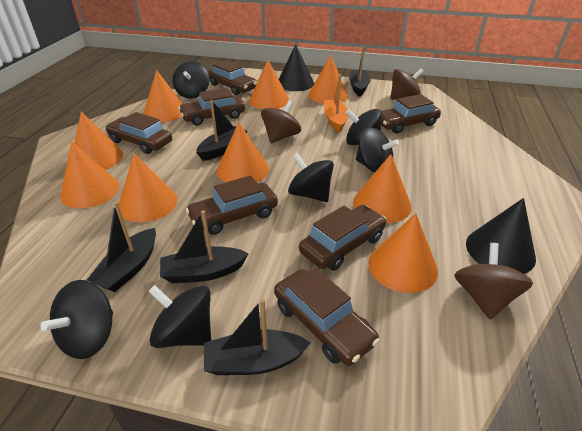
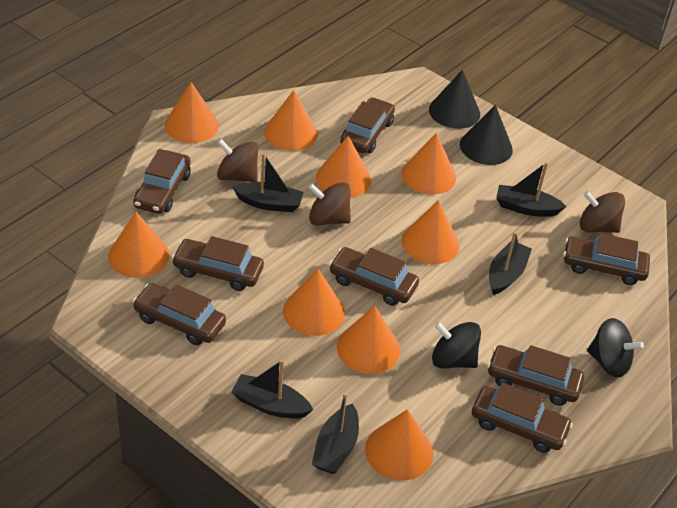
black spinning top: 6 -> 2
brown car: 7 -> 8
orange boat: 1 -> 0

